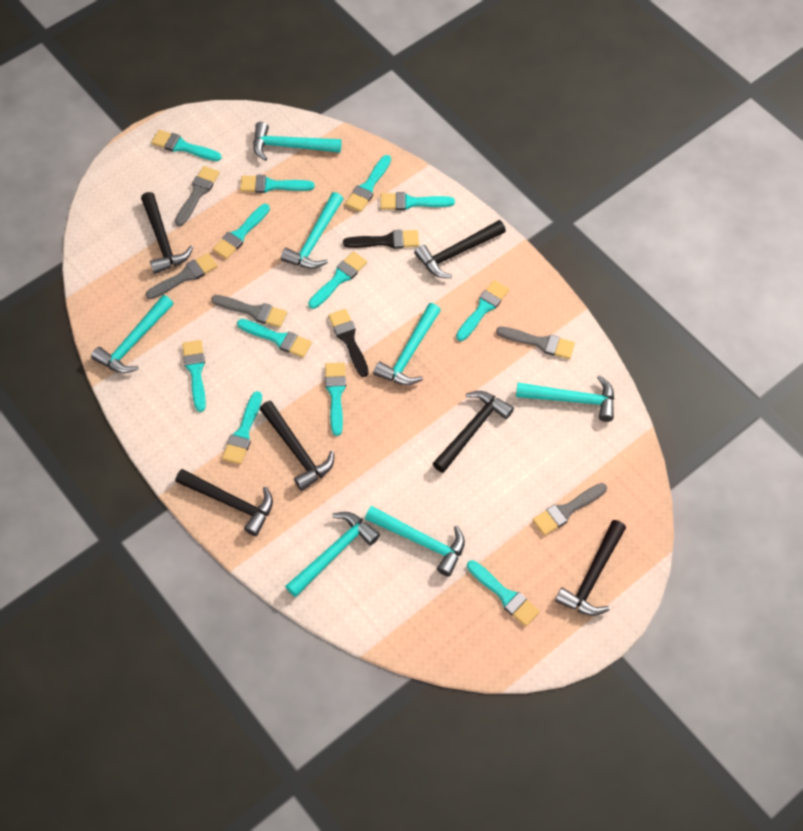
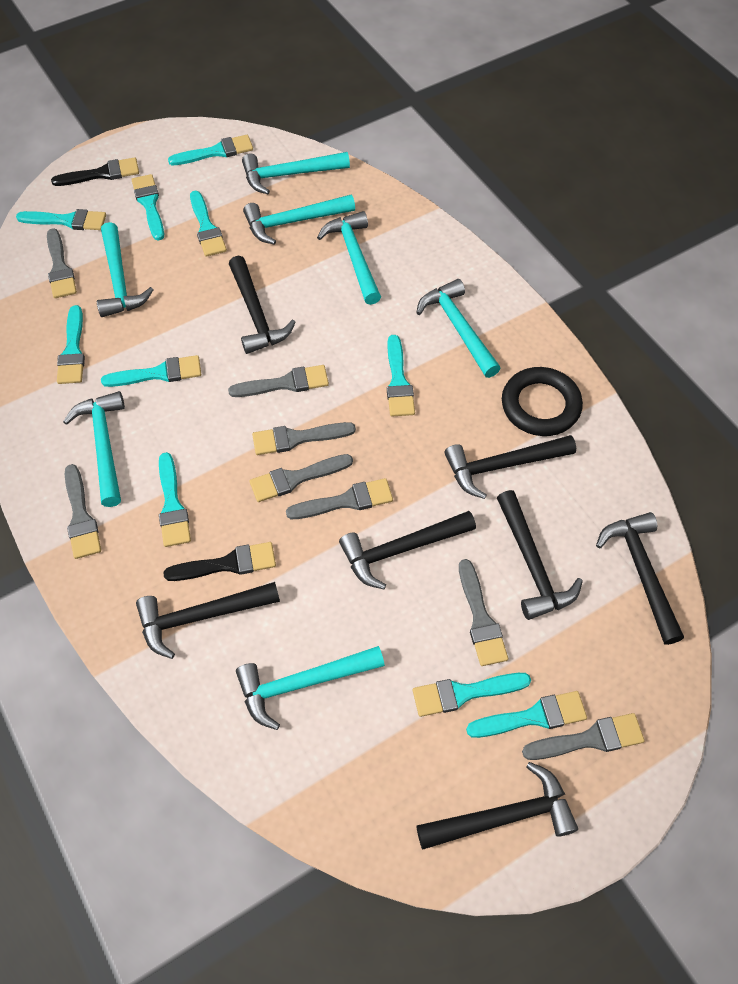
black hammer: 6 -> 7
black ring: 0 -> 1
grey brush: 5 -> 8
turquoise brush: 12 -> 10

